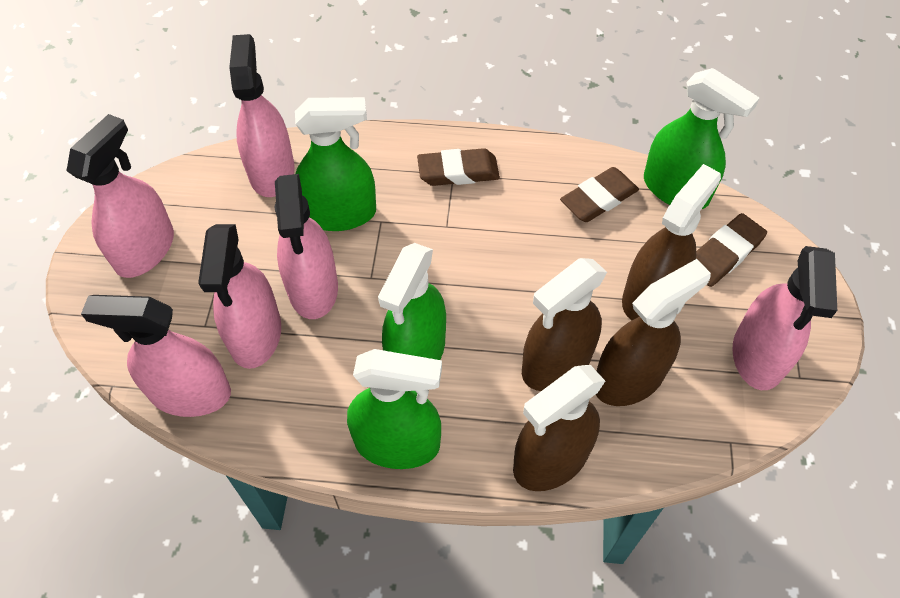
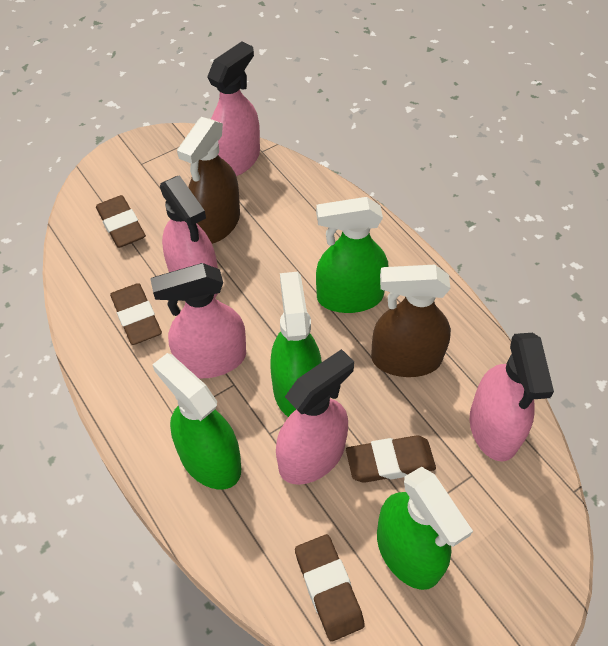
brown eraser: 3 -> 4
brown spray bottle: 4 -> 2
pink spray bottle: 6 -> 5

